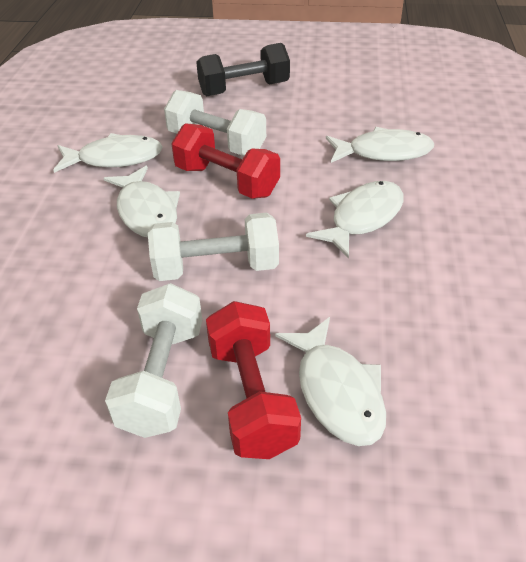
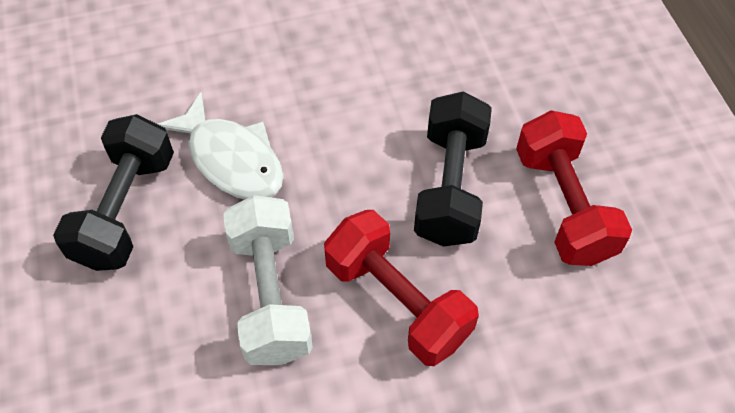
black dumbbell: 1 -> 2
white dumbbell: 3 -> 1
white fish: 5 -> 1

